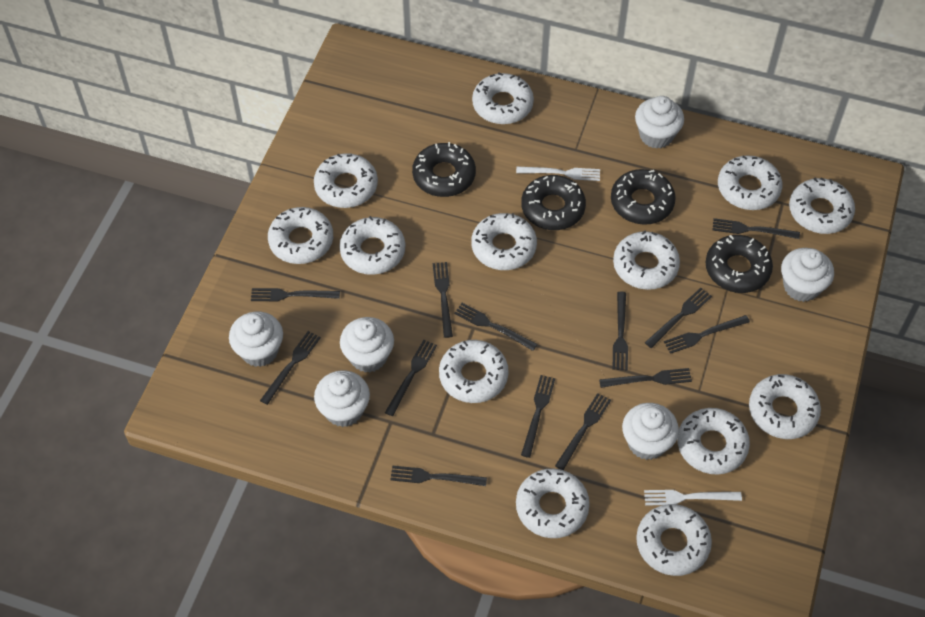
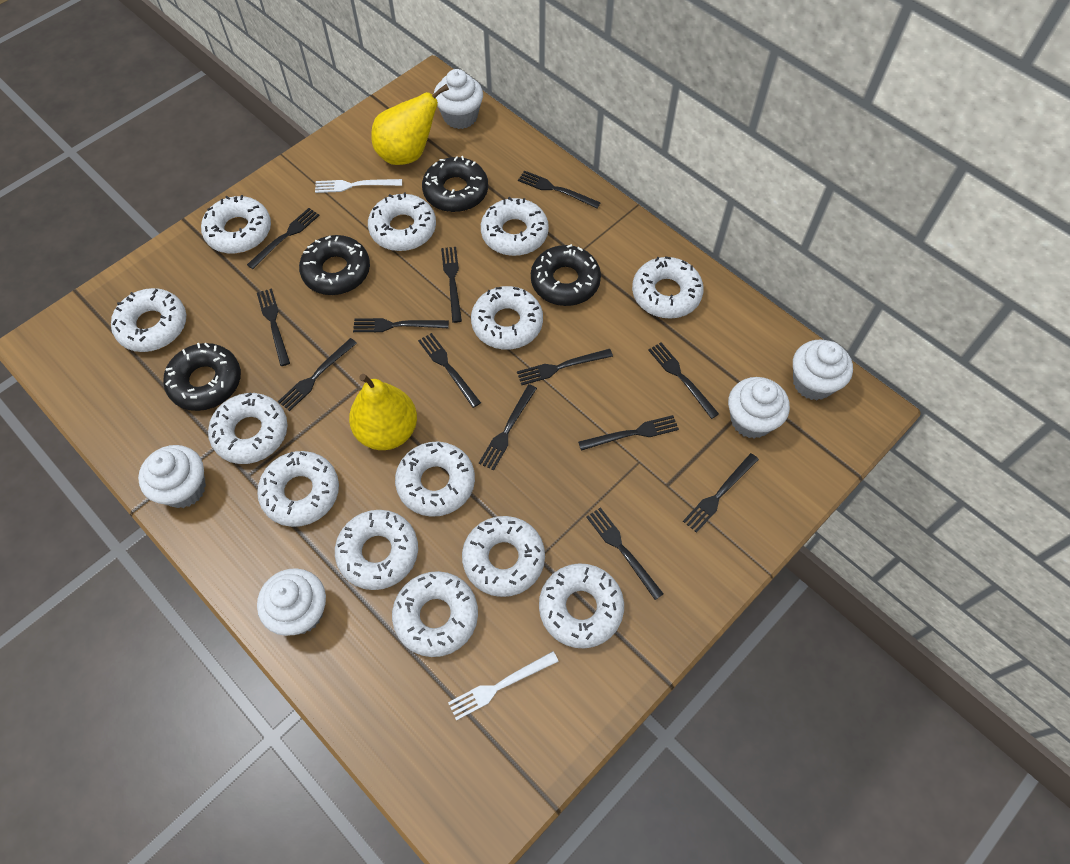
white cupcake: 6 -> 5
yellow pear: 0 -> 2

